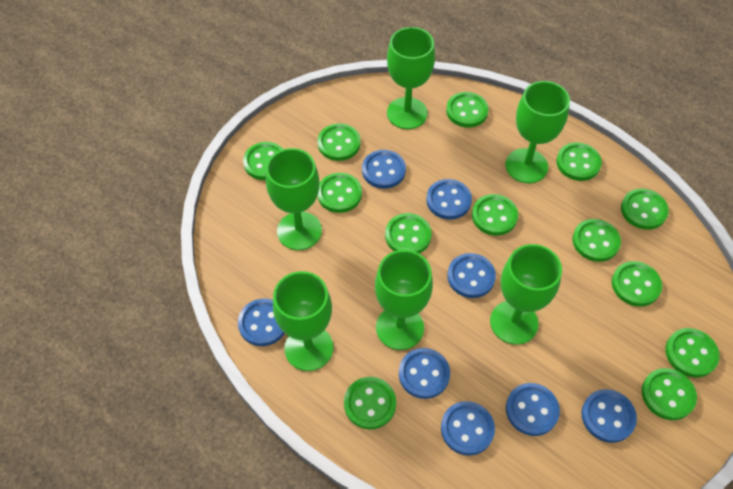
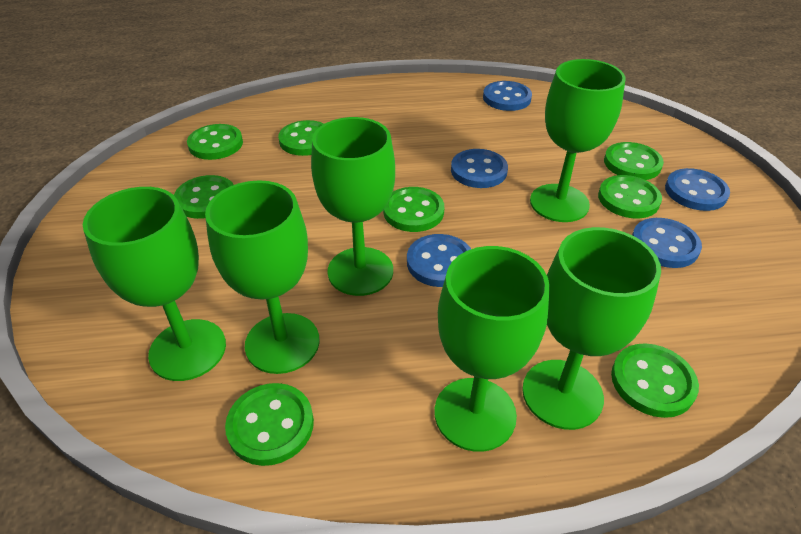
blue button: 8 -> 5
green button: 13 -> 8

